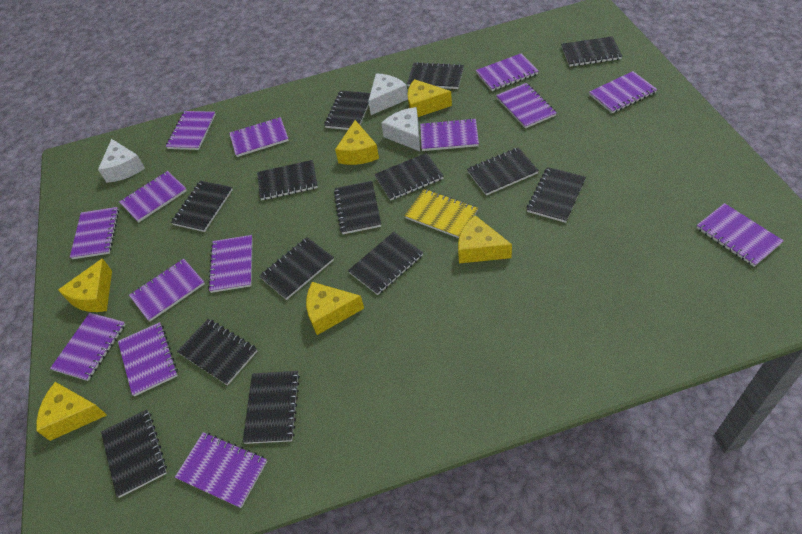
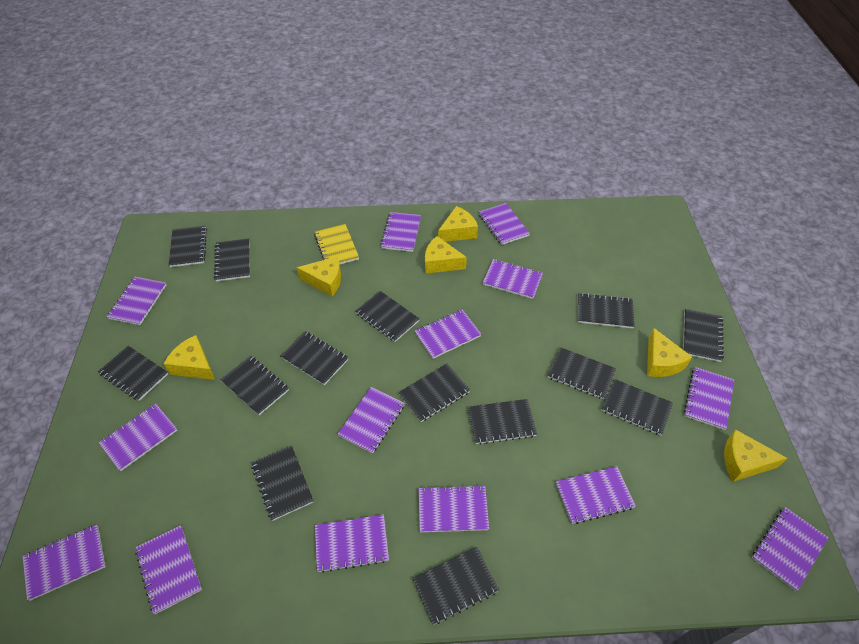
white cheese: 3 -> 0

